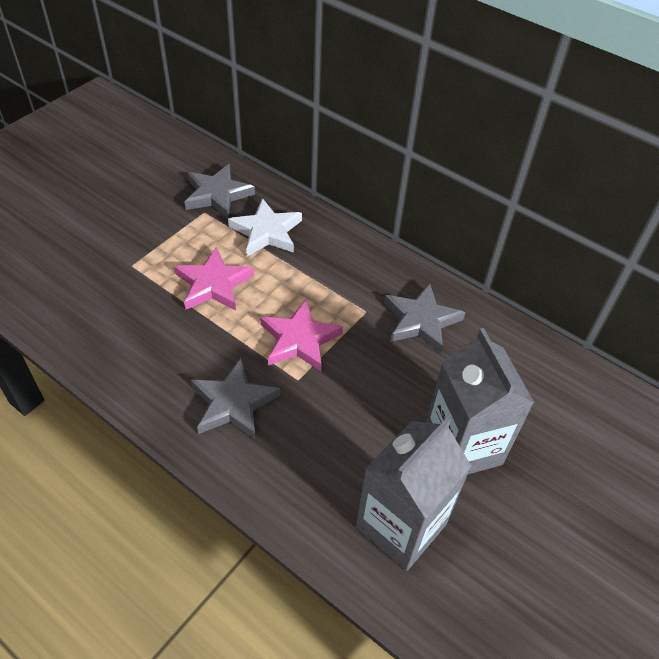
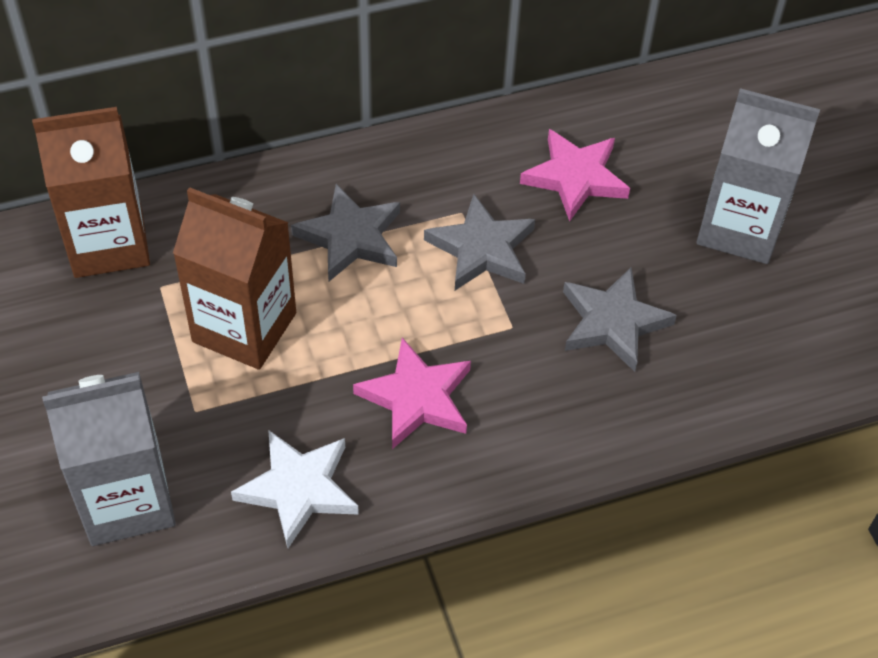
brown carton: 0 -> 2

